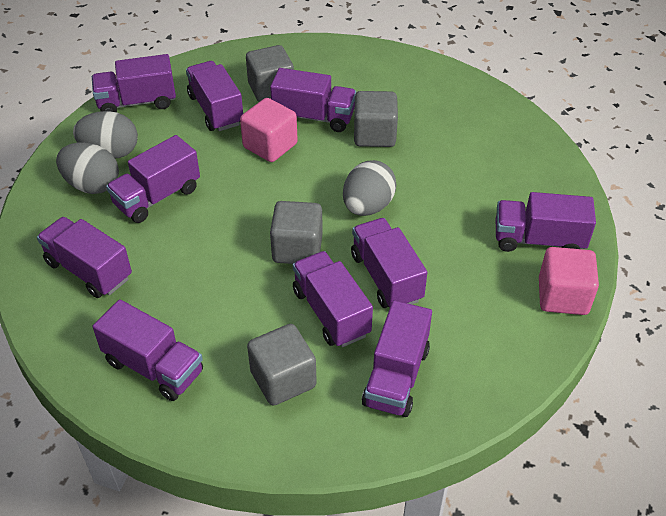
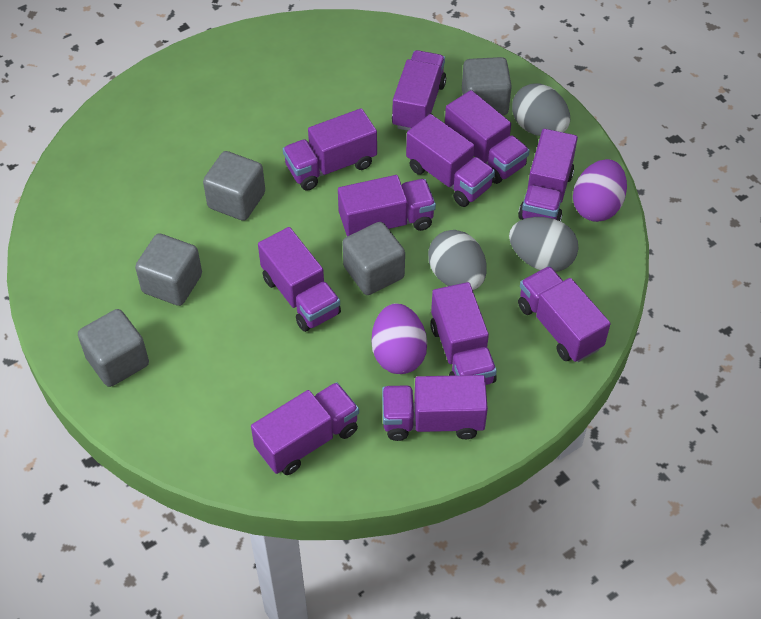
grey cube: 4 -> 5
pink cube: 2 -> 0
purple egg: 0 -> 2
purple truck: 10 -> 11

